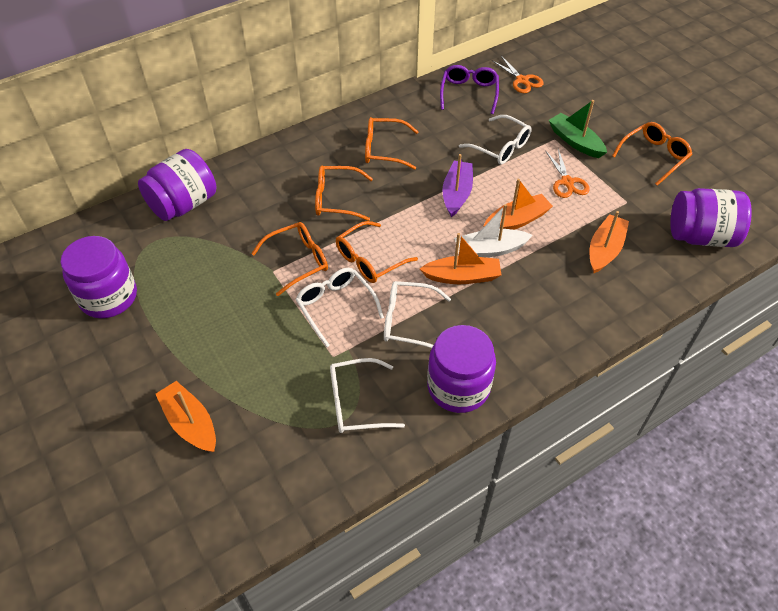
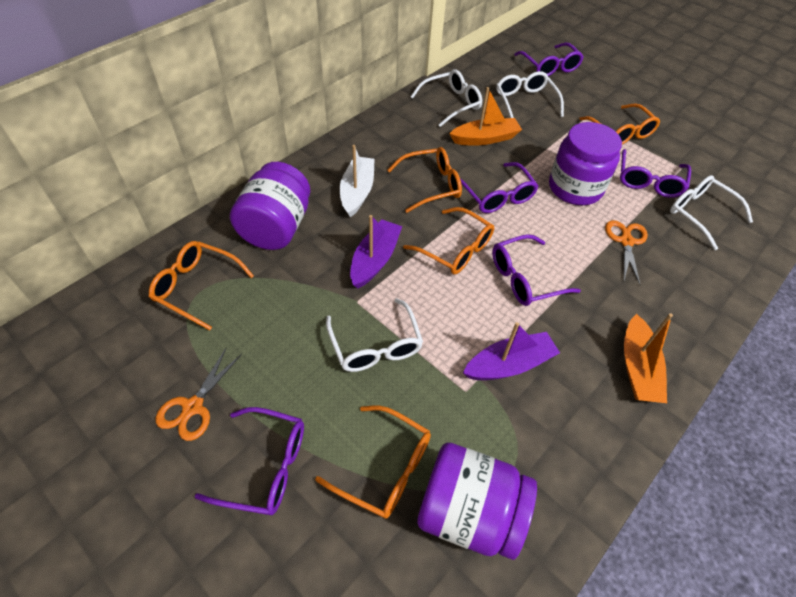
green boat: 1 -> 0
orange boat: 4 -> 2
purple boat: 1 -> 2
purple glasses: 1 -> 5
purple jar: 4 -> 3

